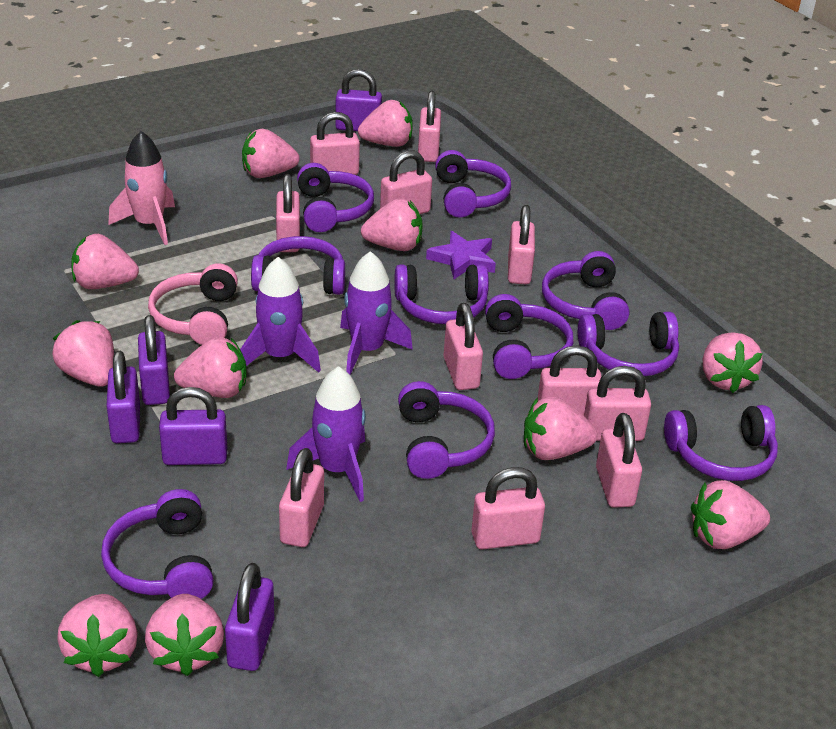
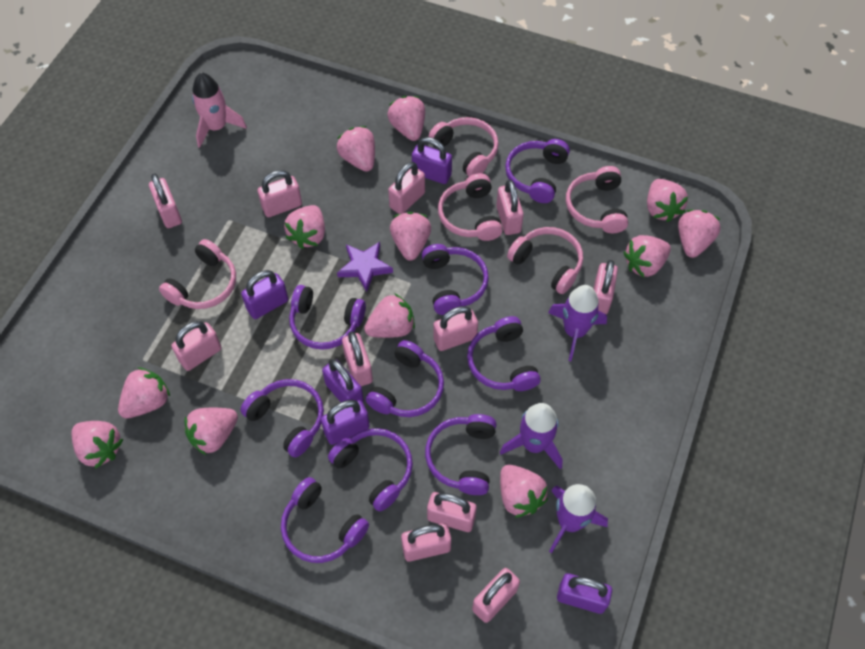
pink headphones: 1 -> 5
pink strawberry: 11 -> 12
purple headphones: 10 -> 9

